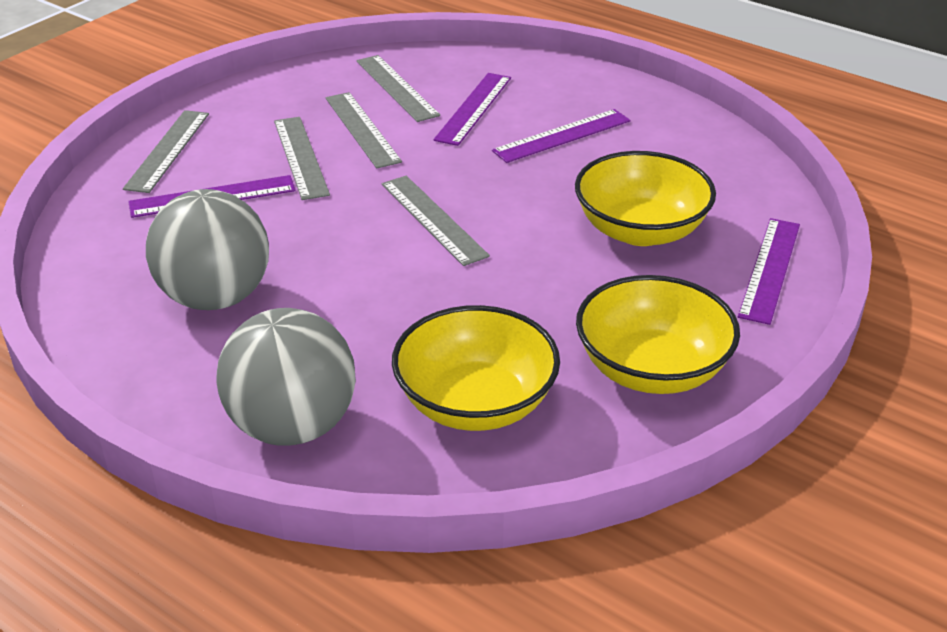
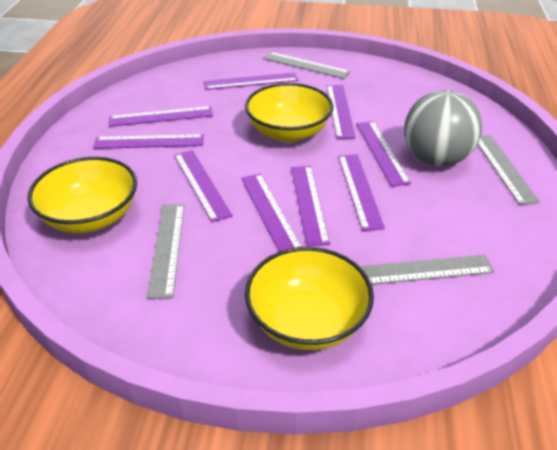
grey ball: 2 -> 1
grey ruler: 5 -> 4
purple ruler: 4 -> 9

